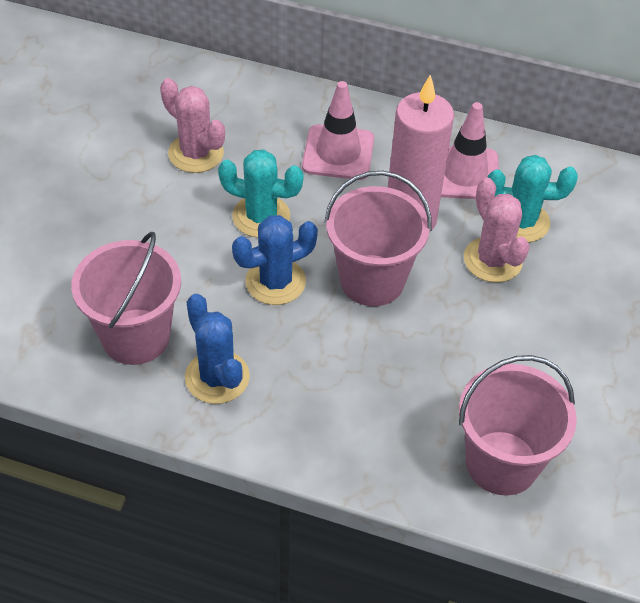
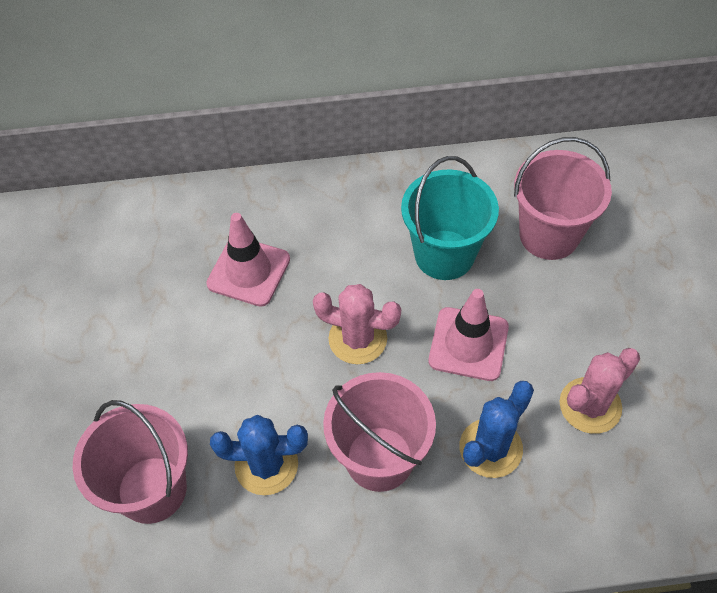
pink candle: 1 -> 0
turquoise bucket: 0 -> 1
turquoise cactus: 2 -> 0

